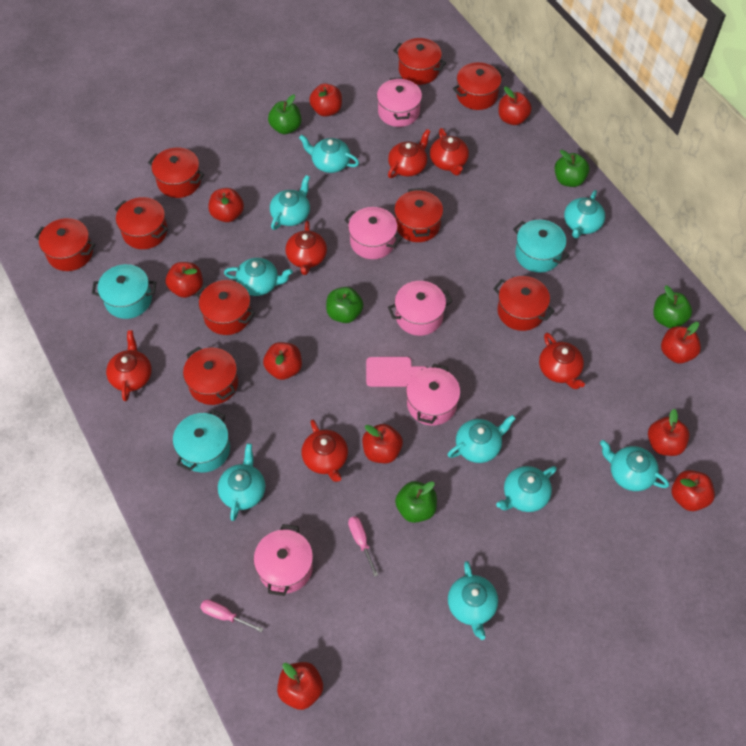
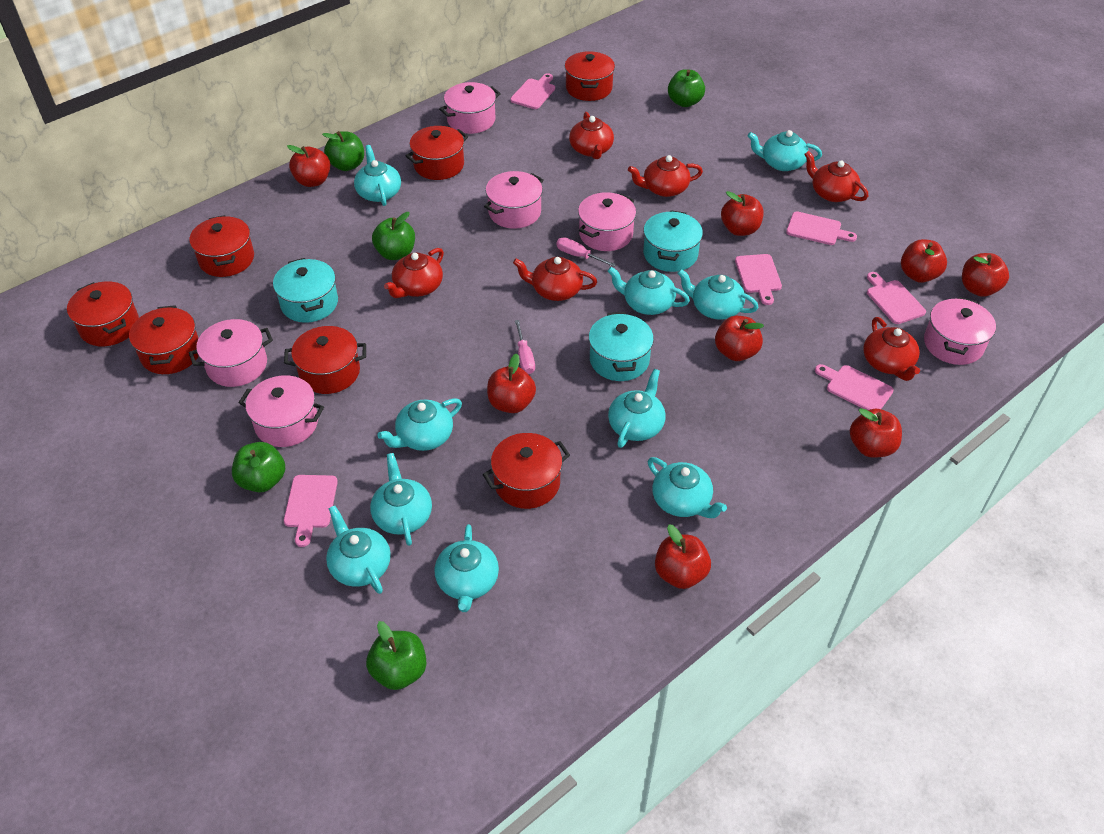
pink cutting board: 1 -> 6
pink pot: 5 -> 6
red apple: 10 -> 8
red pot: 9 -> 7
turquoise teapot: 9 -> 10

